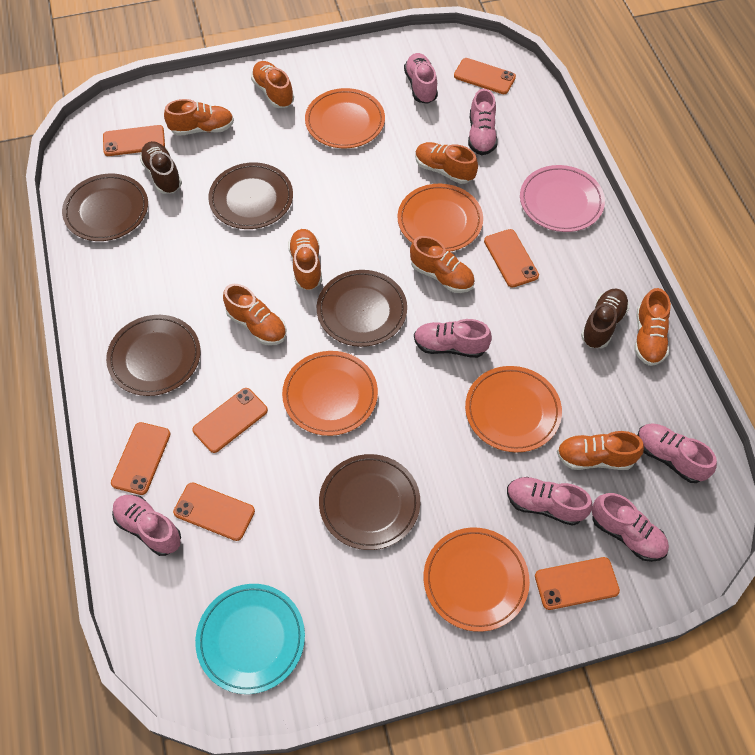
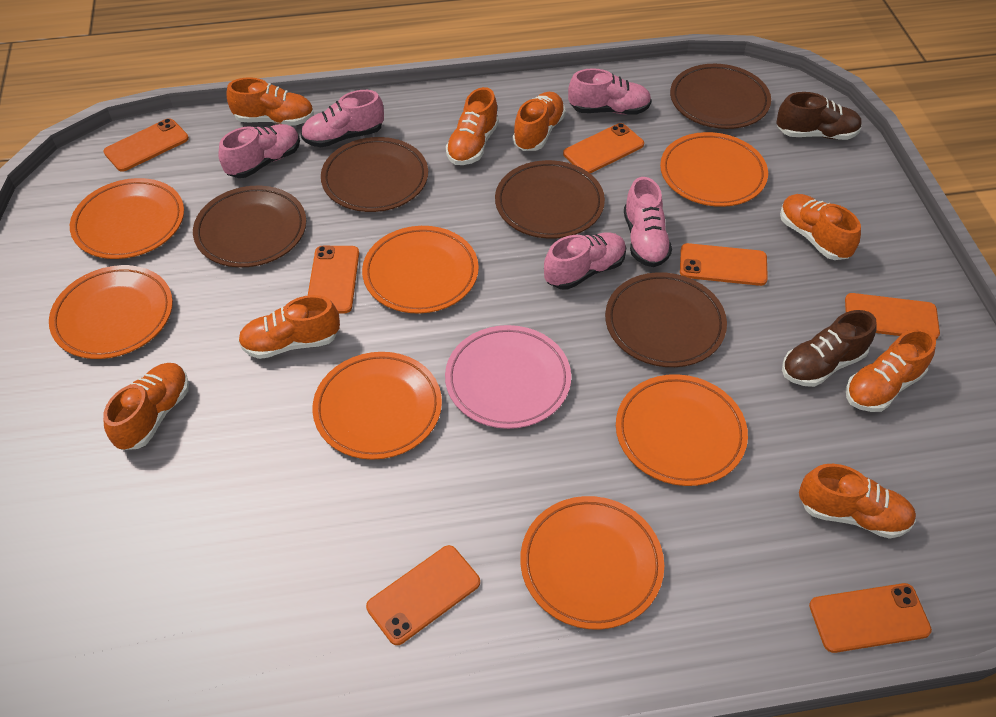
orange plate: 5 -> 7
pink shoe: 7 -> 5
turquoise plate: 1 -> 0

